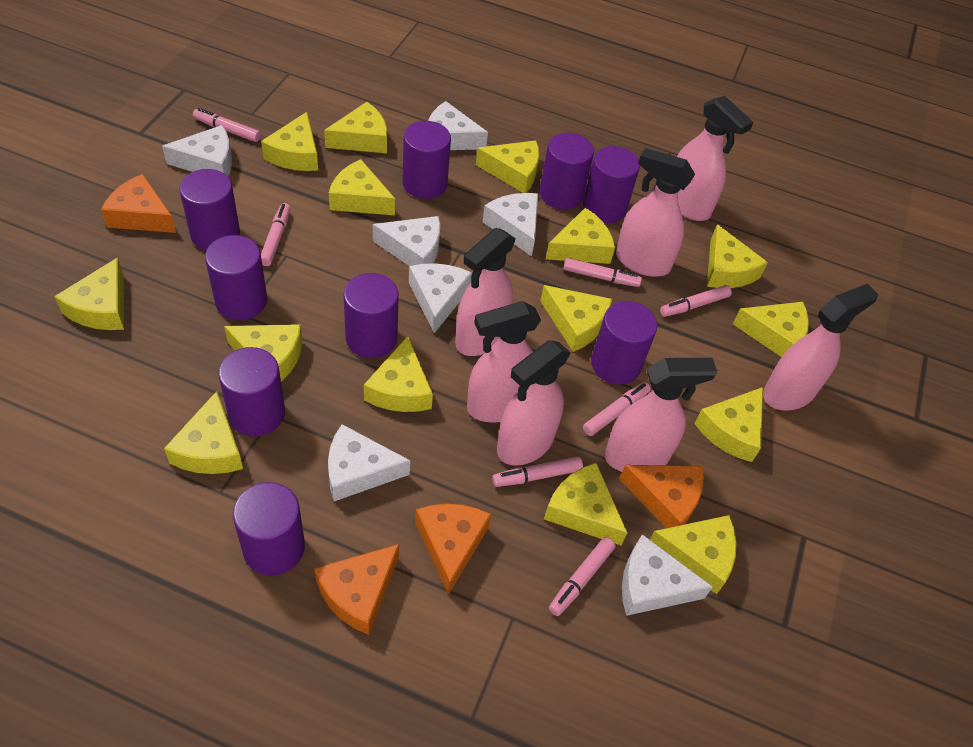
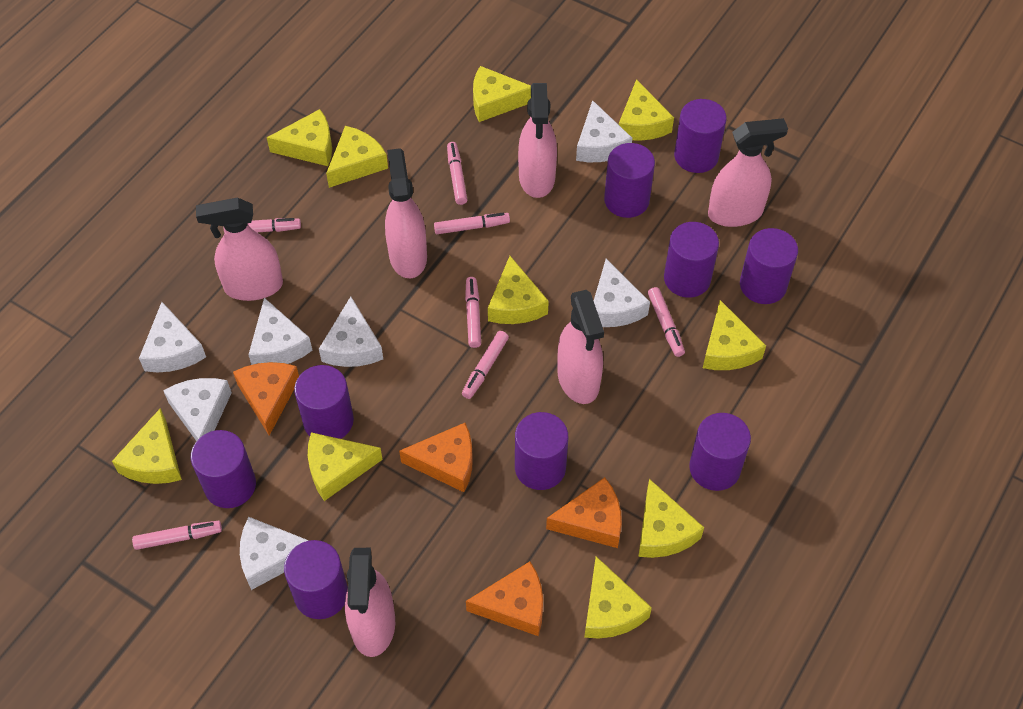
pink spray bottle: 7 -> 6
yellow cheese: 15 -> 10

